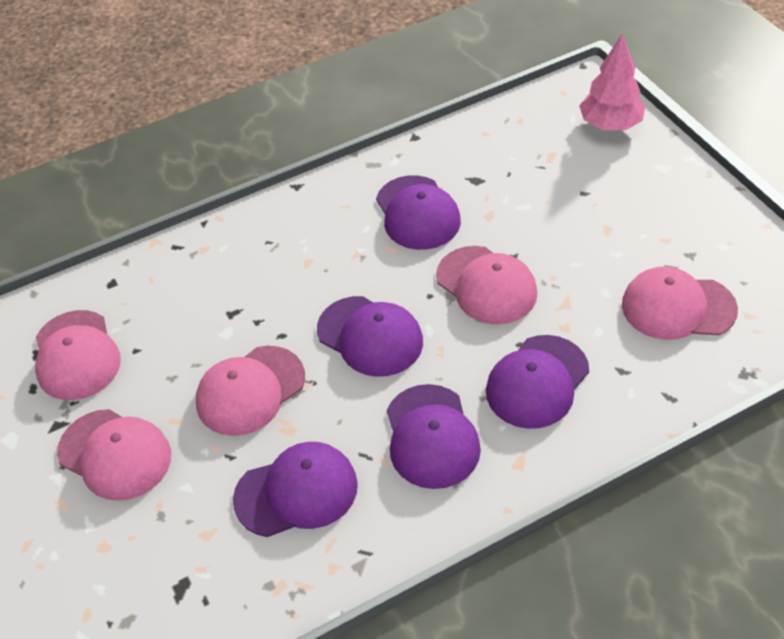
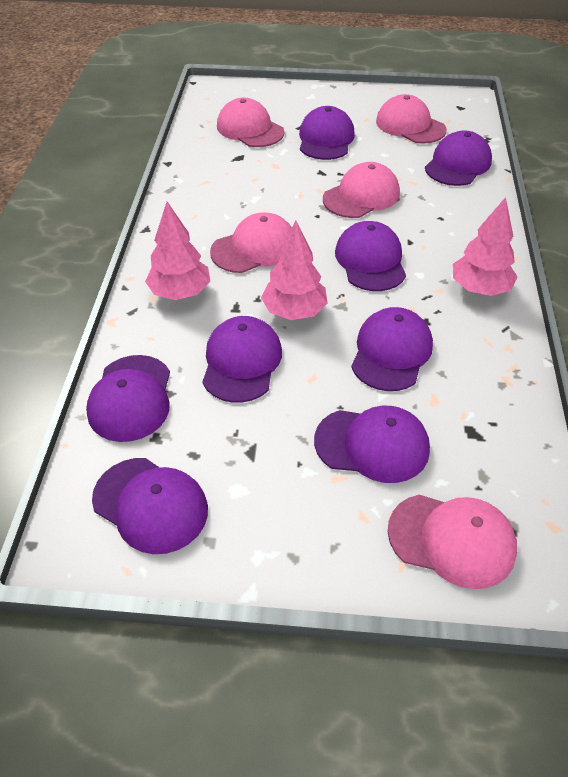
pink tree: 1 -> 3
purple cap: 5 -> 8

